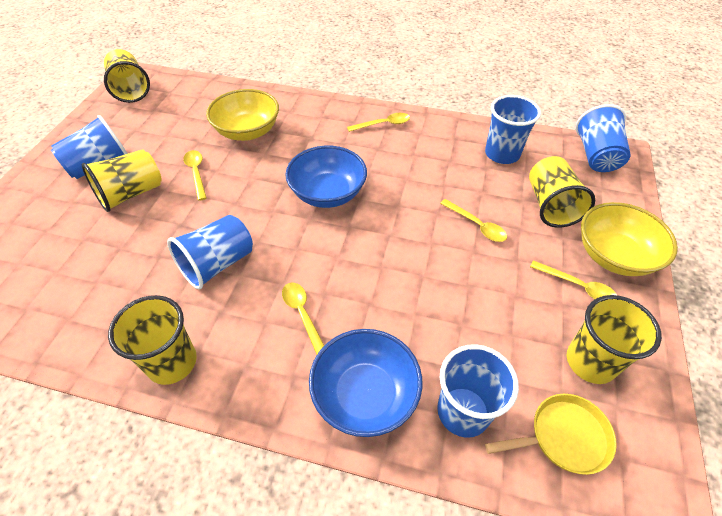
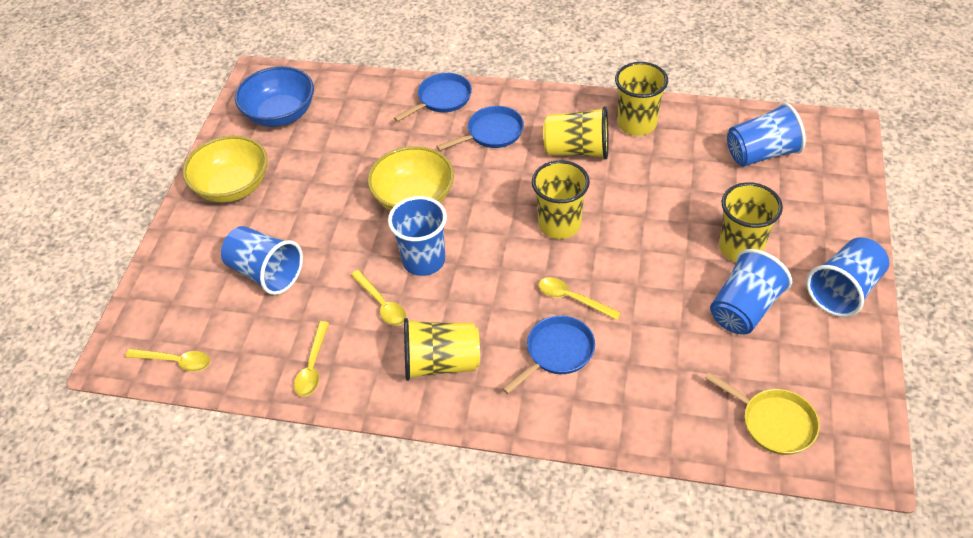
blue bowl: 2 -> 1
blue pan: 0 -> 3
yellow spoon: 5 -> 4

